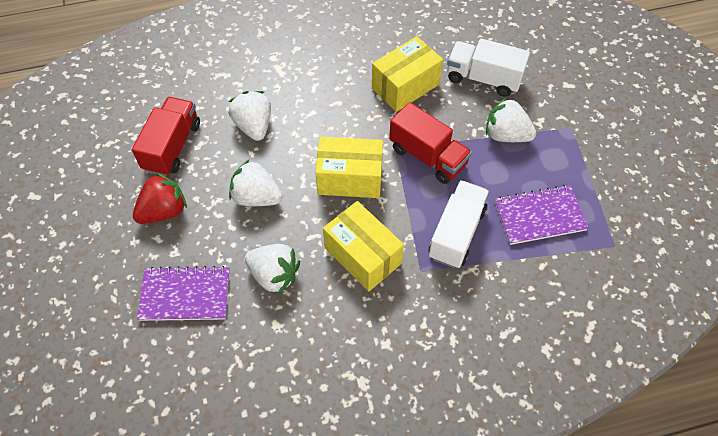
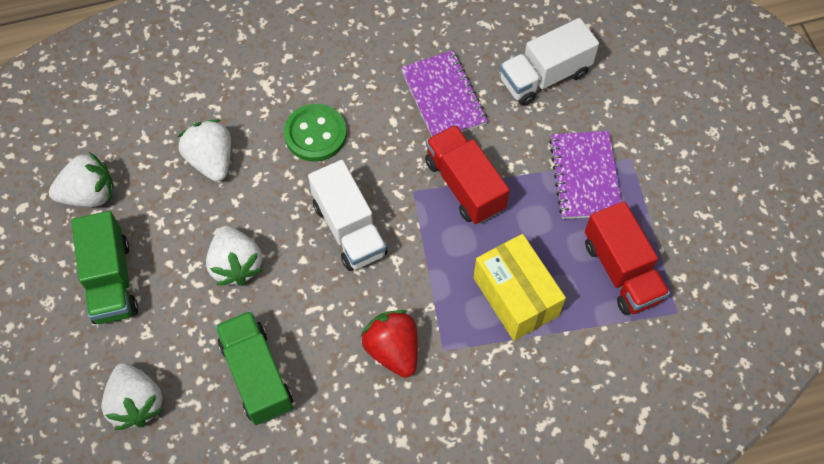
green button: 0 -> 1
green truck: 0 -> 2
yellow box: 3 -> 1

